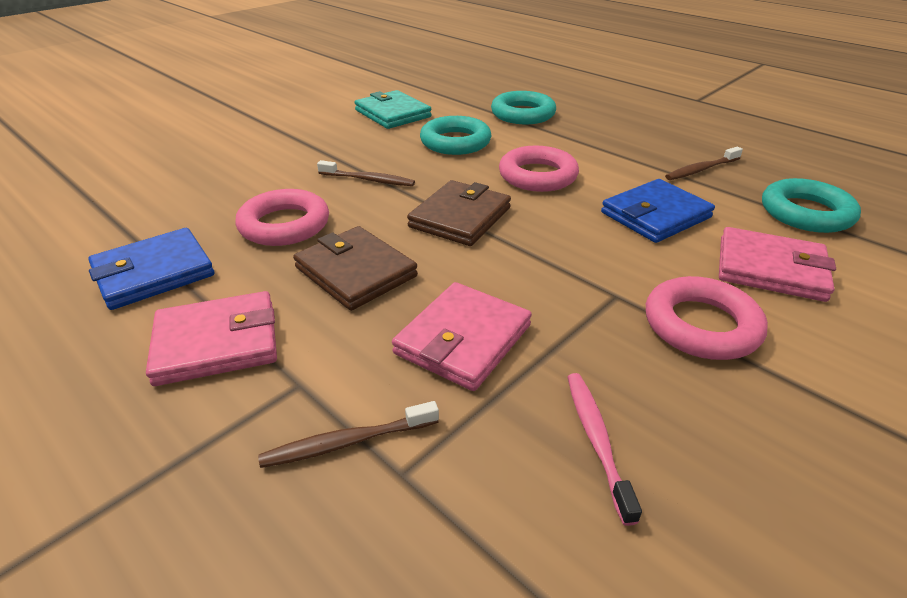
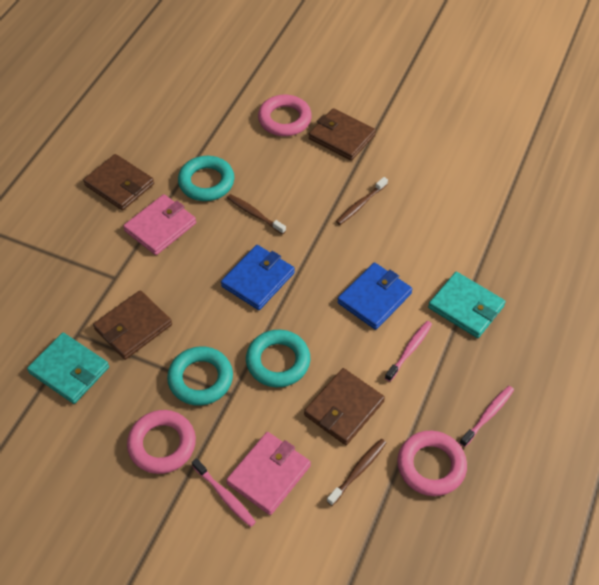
brown wallet: 2 -> 4
pink toothbrush: 1 -> 3
pink wallet: 3 -> 2
turquoise wallet: 1 -> 2

